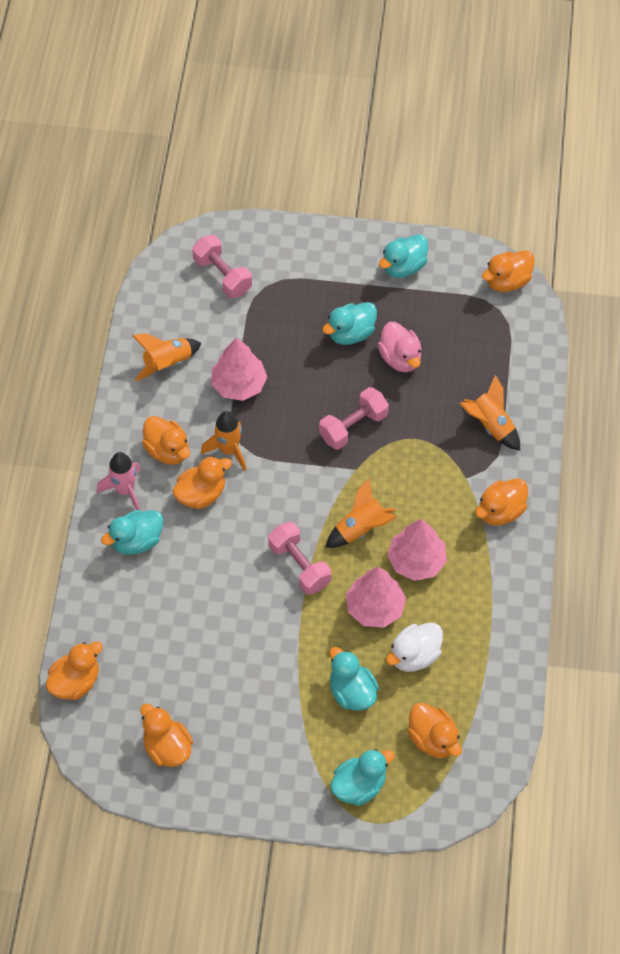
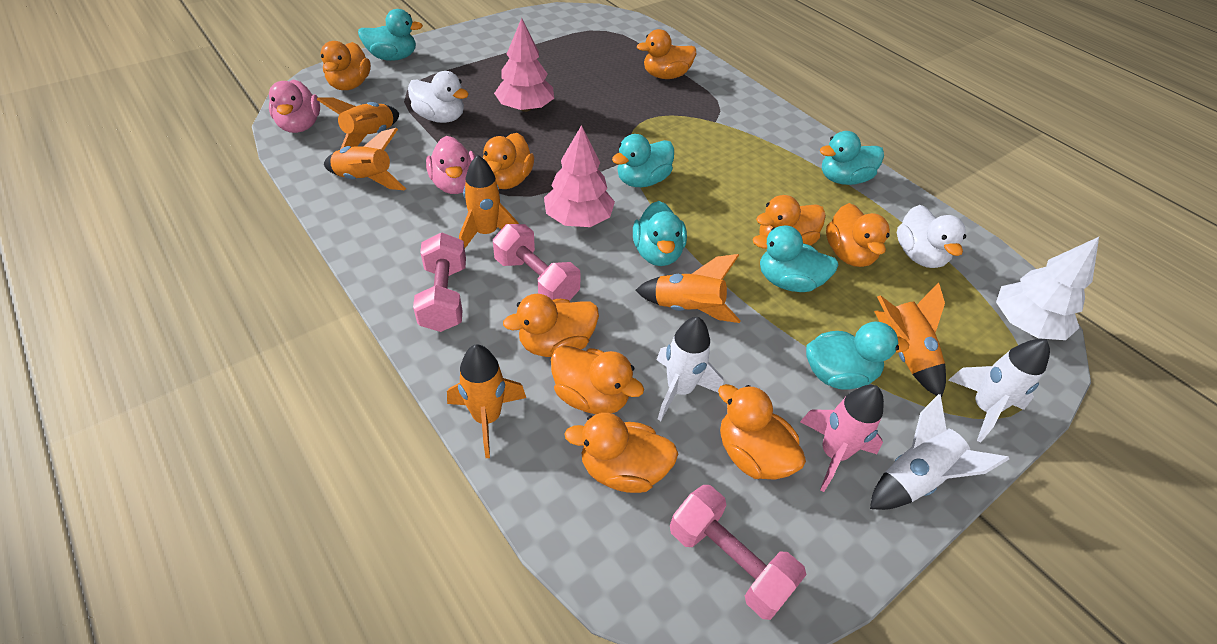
orange duck: 7 -> 9
orange rocket: 4 -> 6
pink duck: 1 -> 2
pink tree: 3 -> 2
turquoise duck: 5 -> 6
white duck: 1 -> 2
white rocket: 0 -> 3
white tree: 0 -> 1

